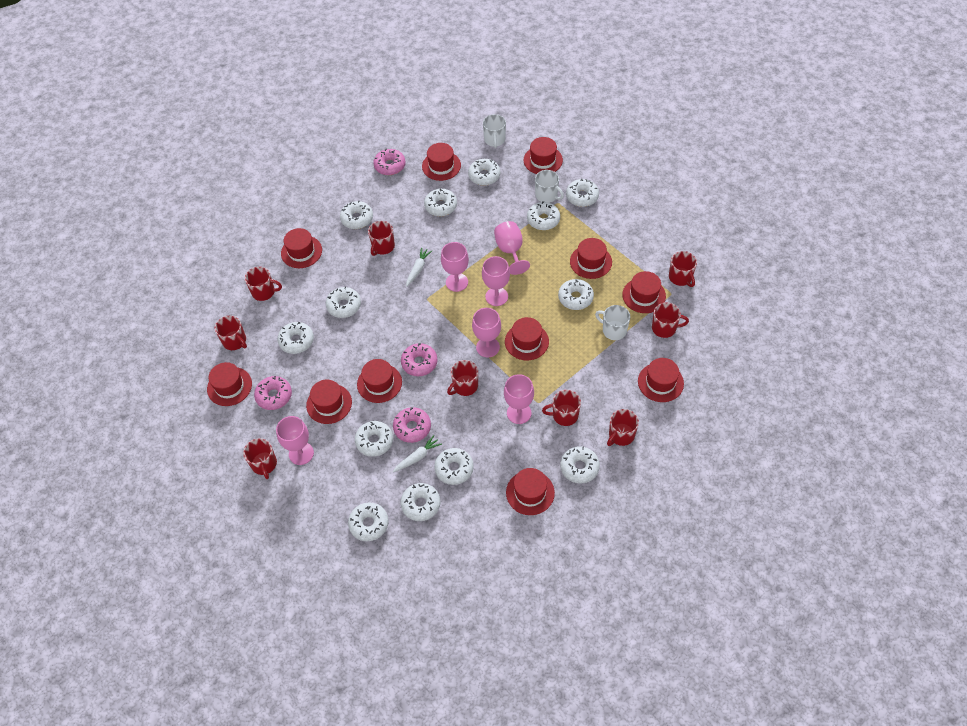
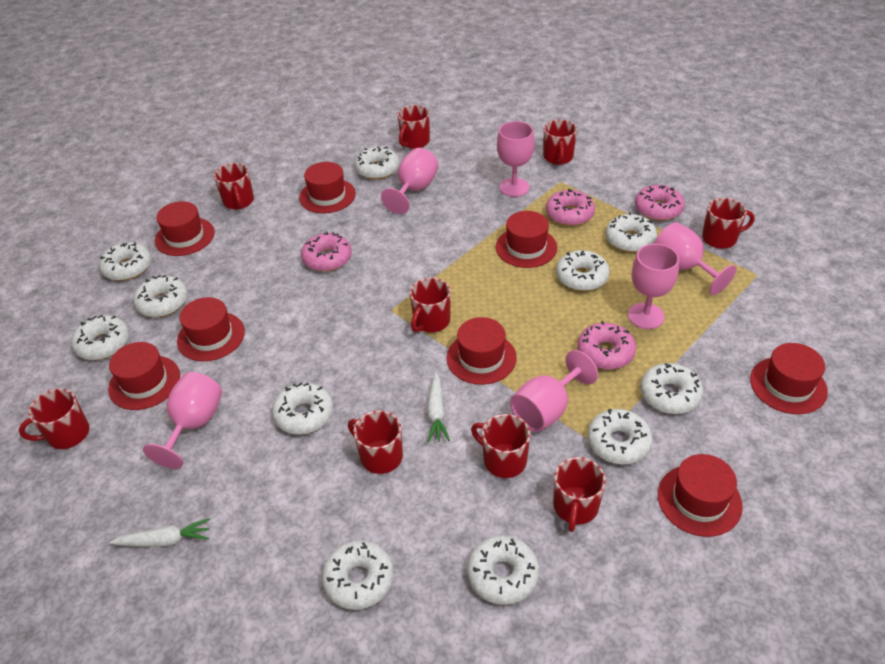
red hat: 11 -> 8
white donut: 13 -> 11
white mug: 3 -> 0

